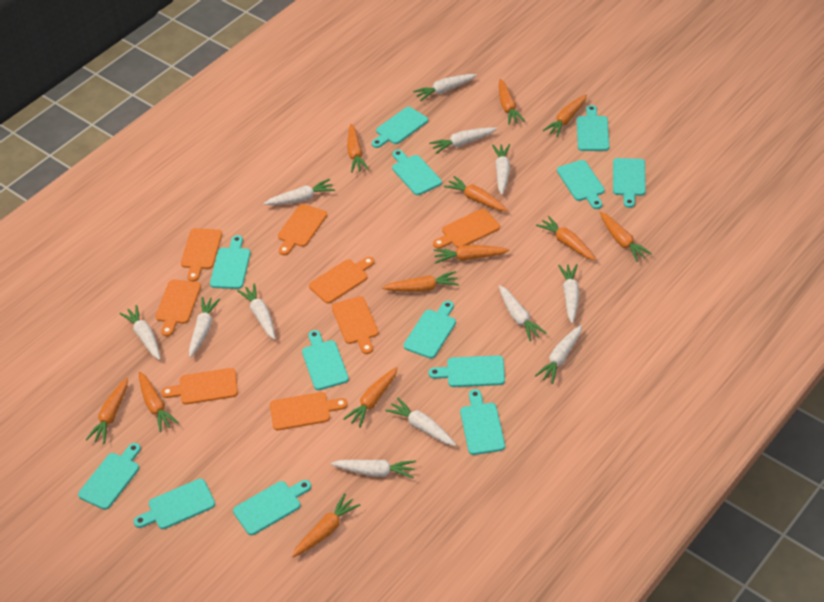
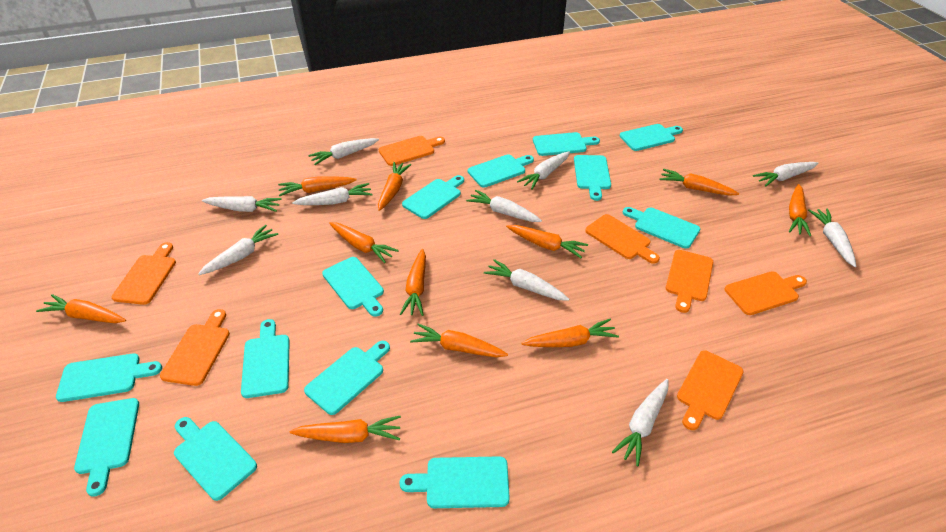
orange carrot: 12 -> 11
orange cutting board: 8 -> 7
white carrot: 12 -> 10

